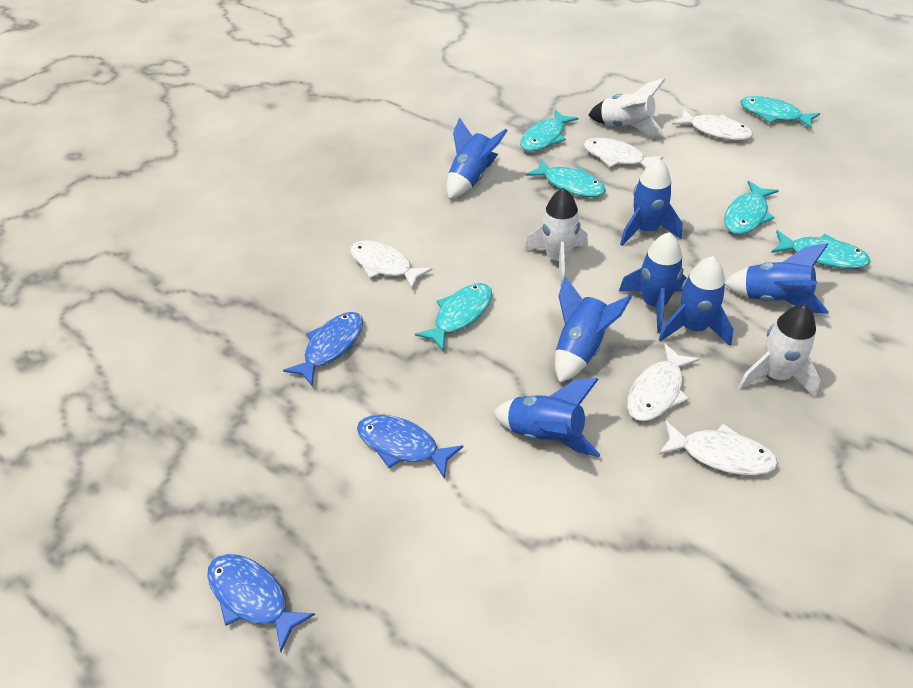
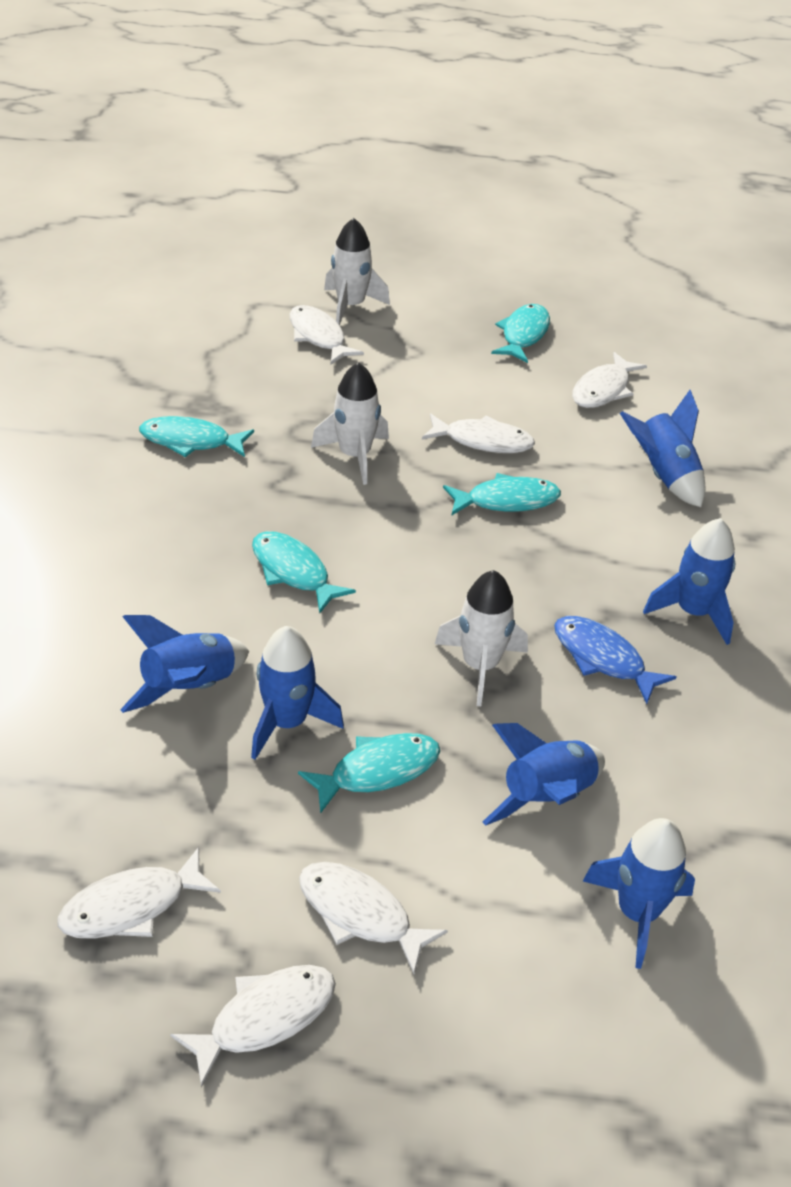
blue fish: 3 -> 1
blue rocket: 7 -> 6
turquoise fish: 6 -> 5
white fish: 5 -> 6

